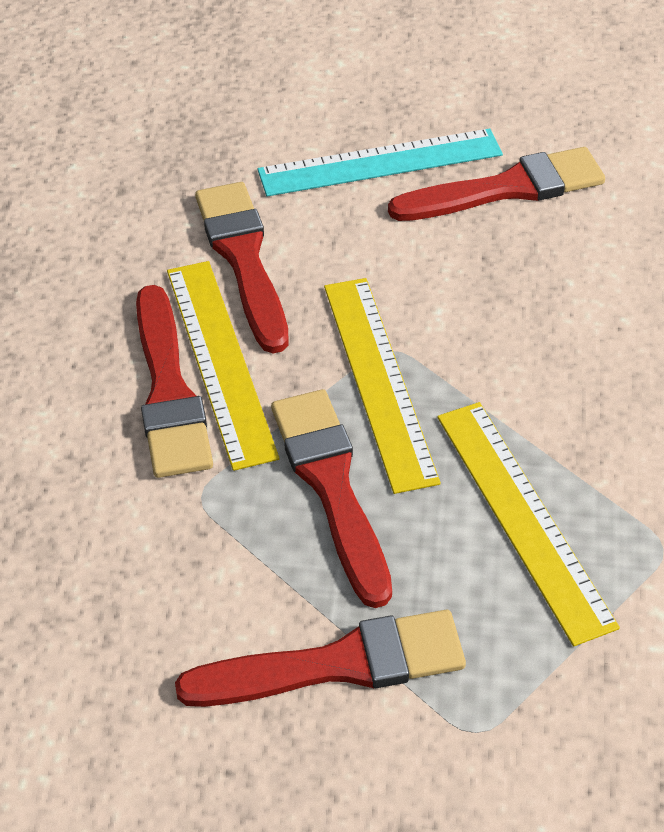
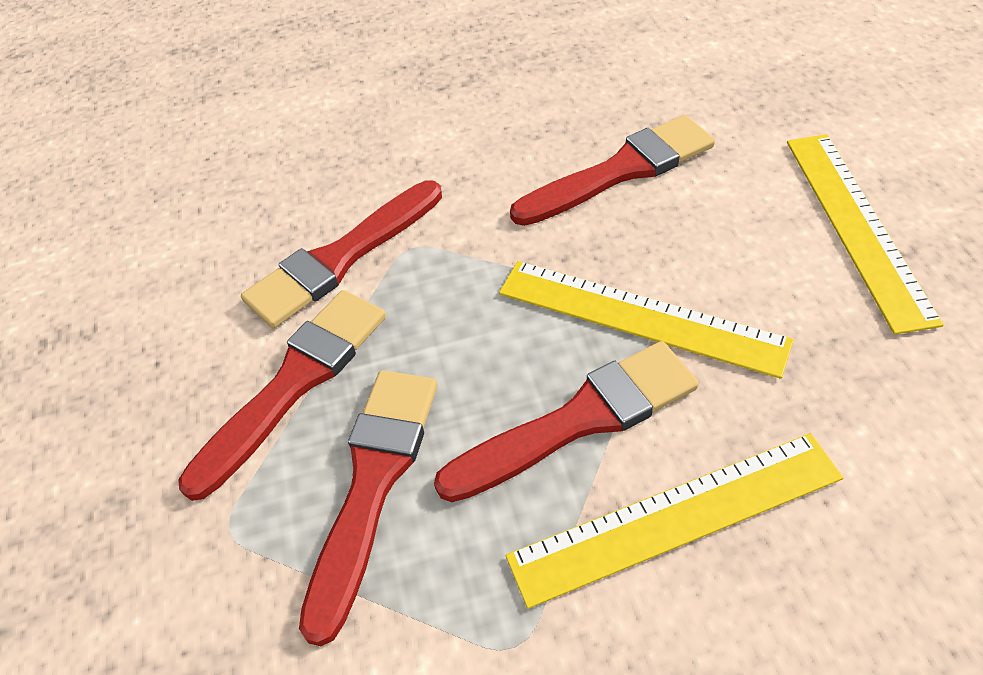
turquoise ruler: 1 -> 0

